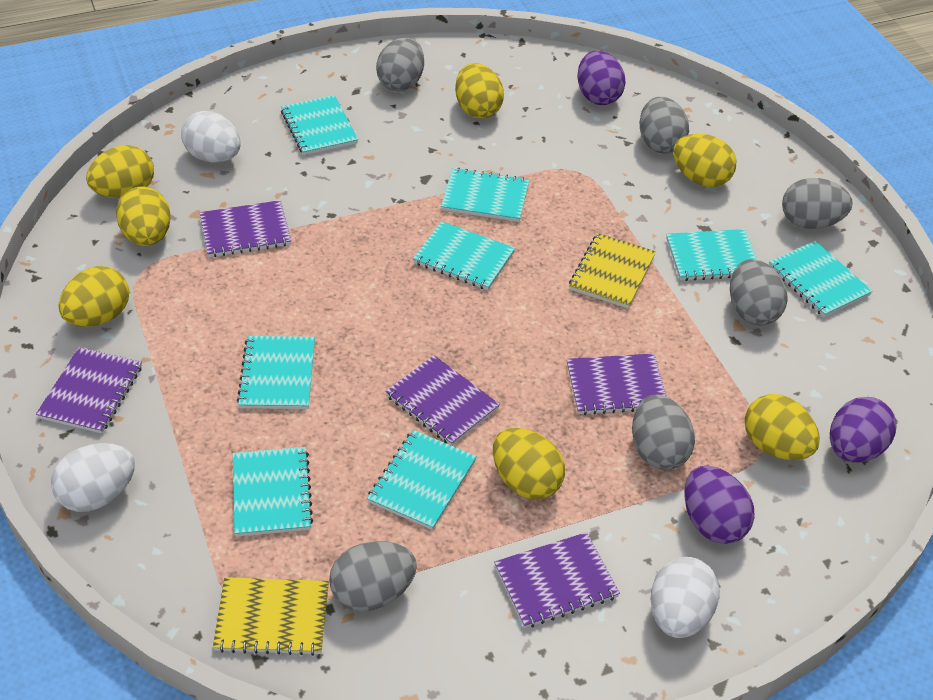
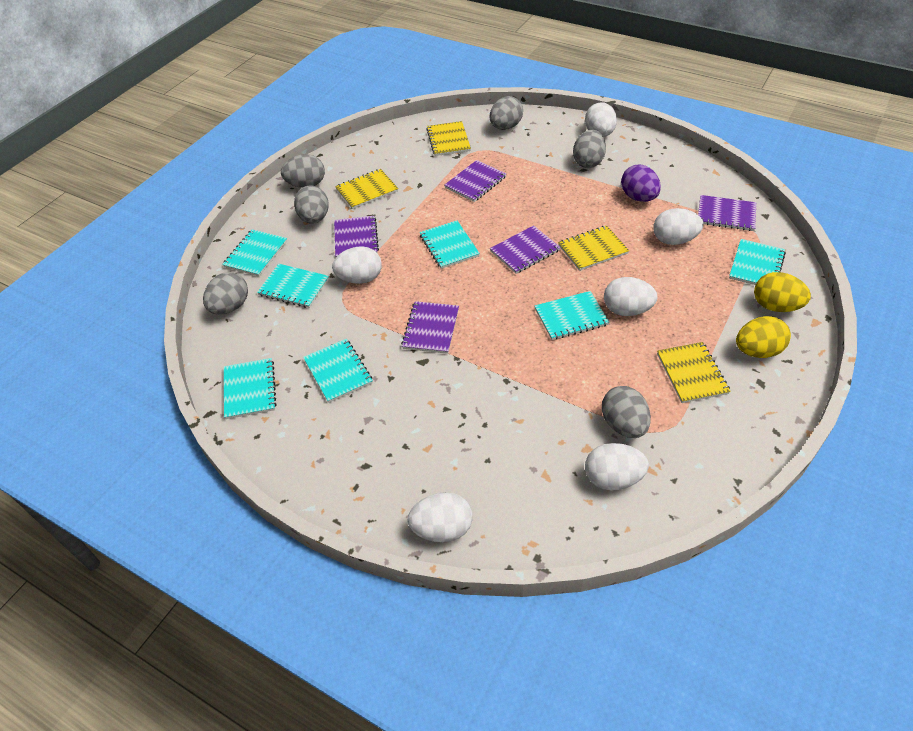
purple egg: 3 -> 1
turquoise notebook: 8 -> 7
white egg: 3 -> 6
yellow egg: 7 -> 2
yellow notebook: 2 -> 4

